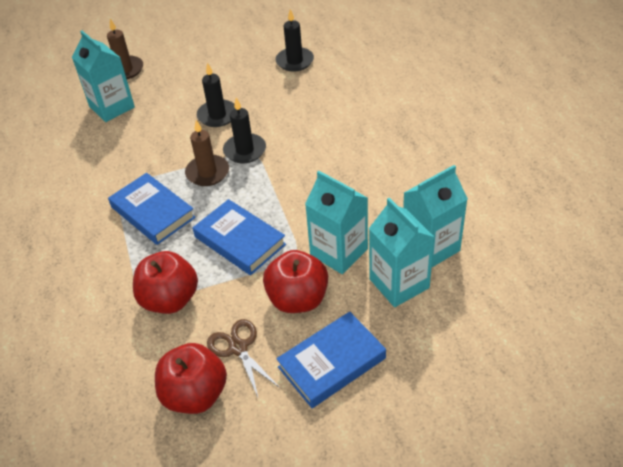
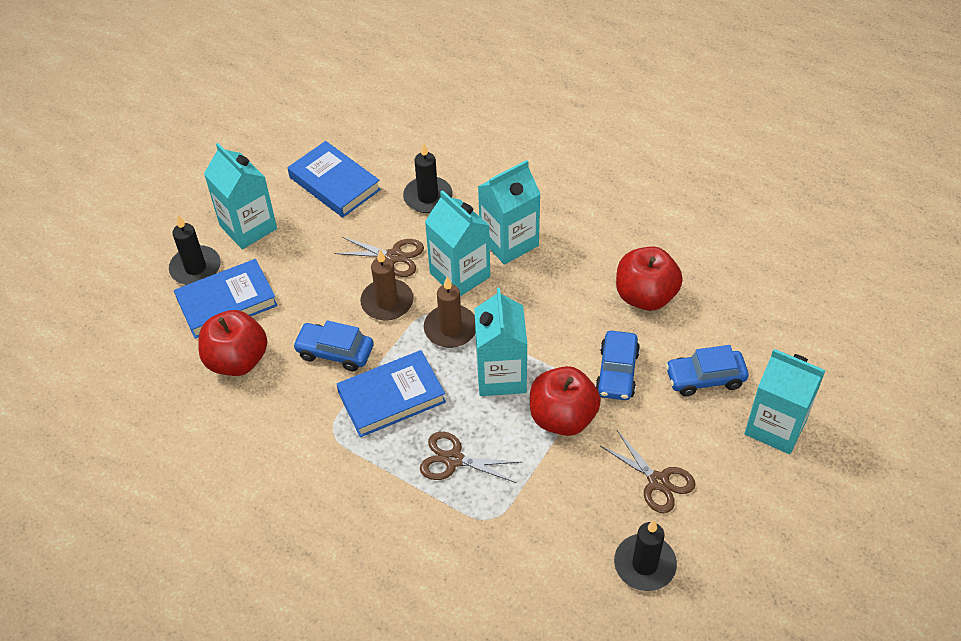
blue car: 0 -> 3
brown scissors: 1 -> 3
turquoise carton: 4 -> 5

